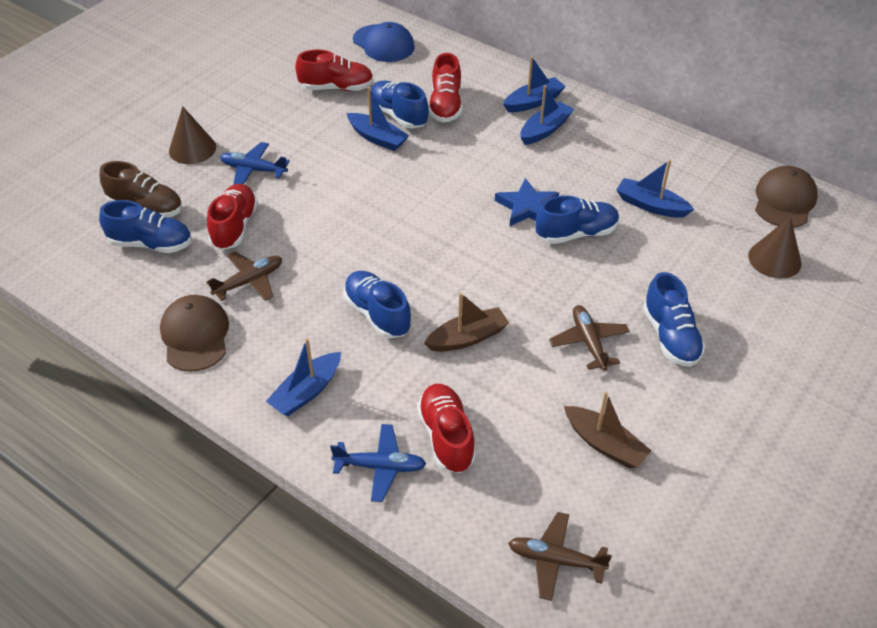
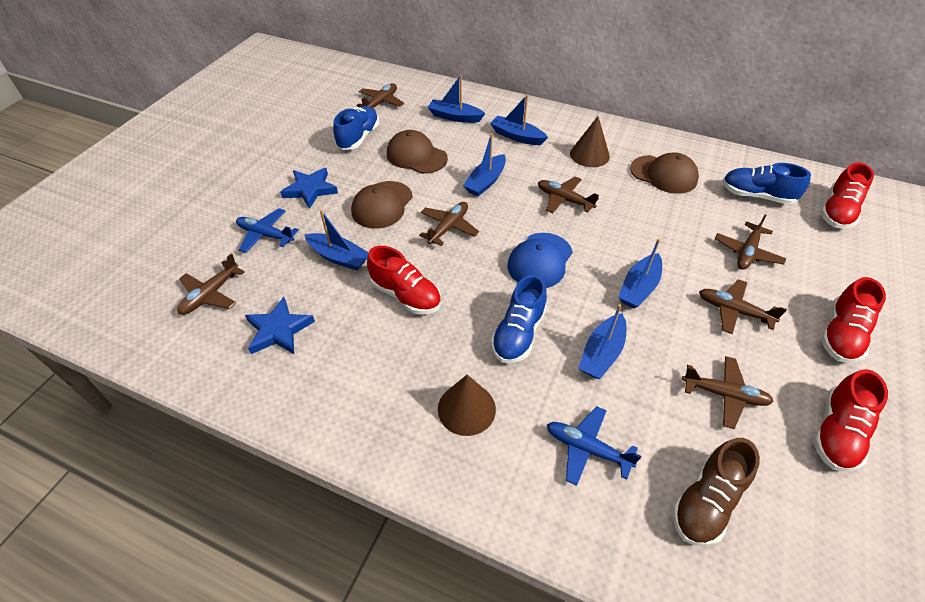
blue boat: 5 -> 6
blue shoe: 5 -> 3
blue star: 1 -> 2
brown boat: 2 -> 0
brown cap: 2 -> 3
brown plane: 3 -> 7

